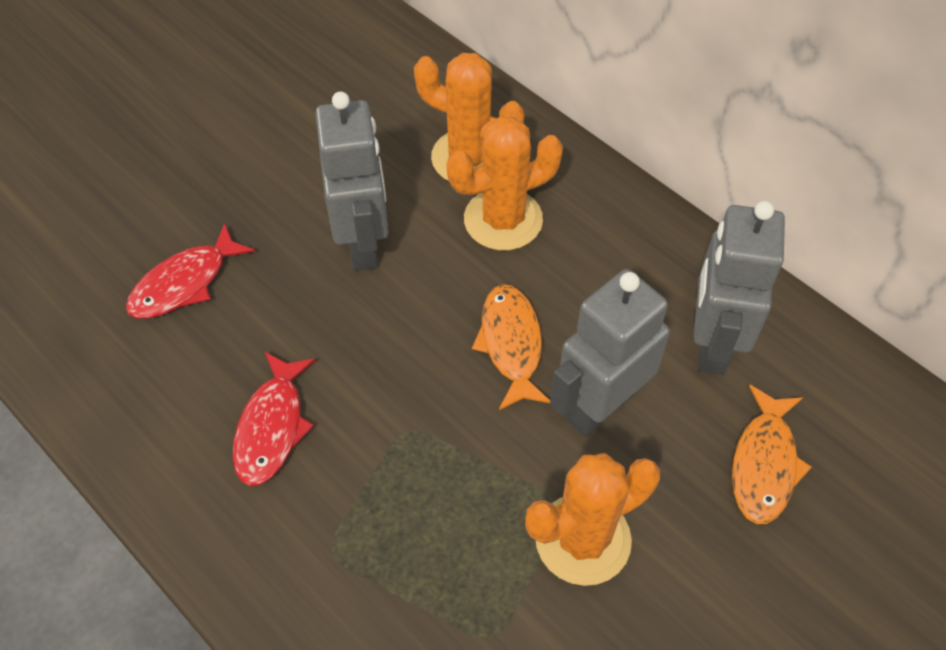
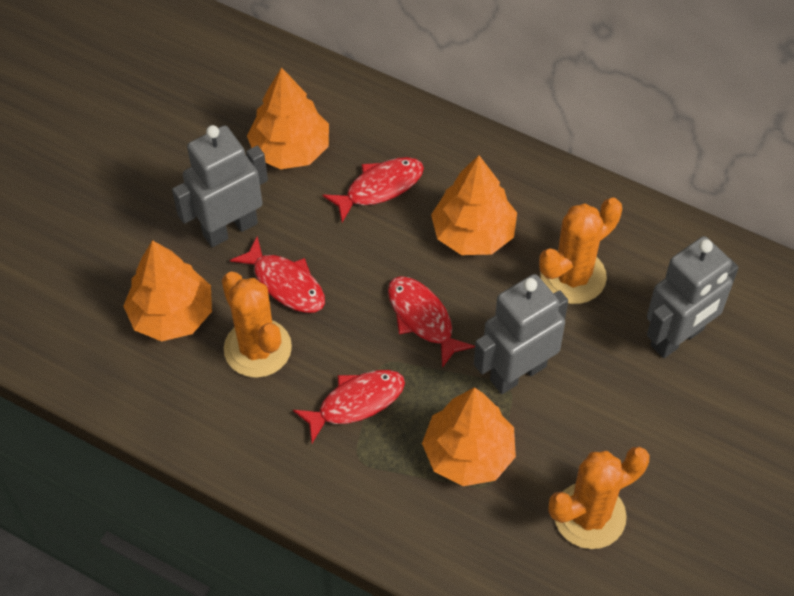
orange fish: 2 -> 0
orange tree: 0 -> 4
red fish: 2 -> 4

